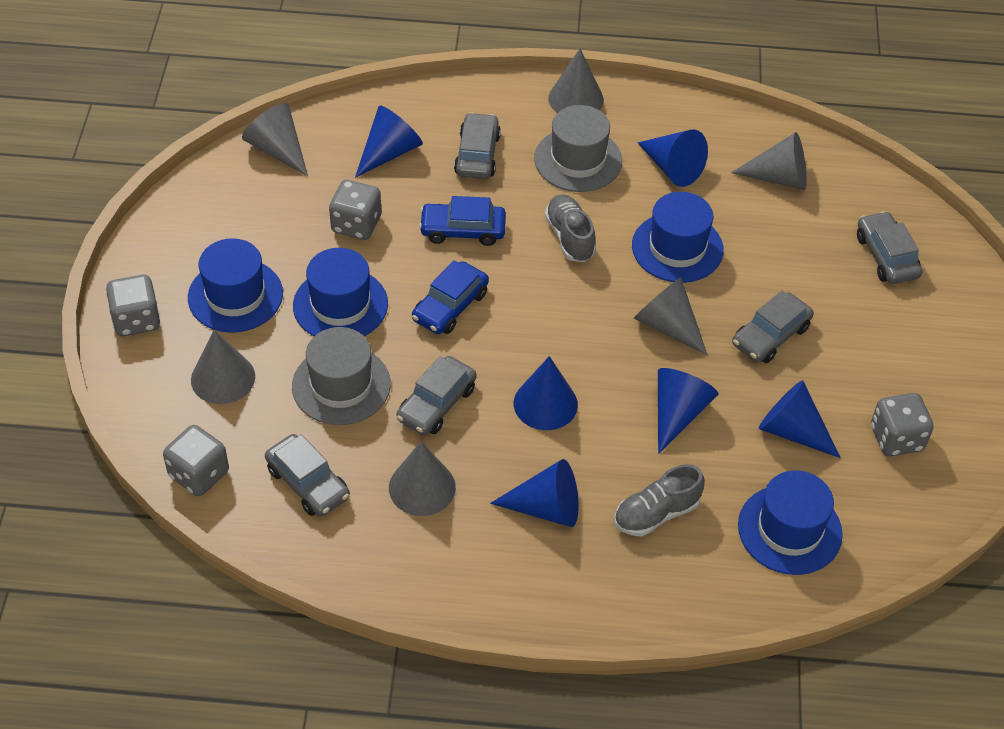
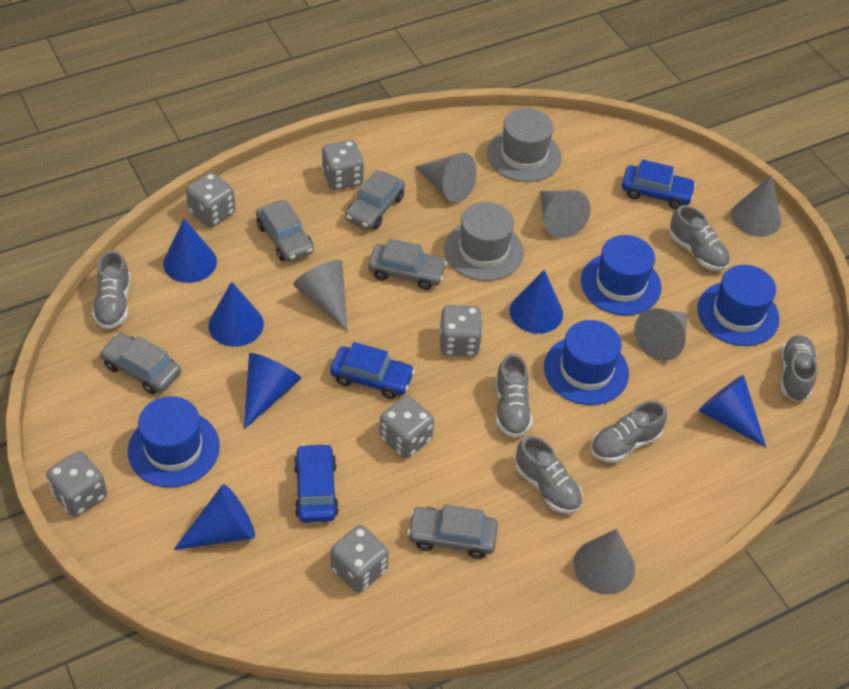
blue car: 2 -> 3
grey dice: 4 -> 6
grey shoe: 2 -> 6

